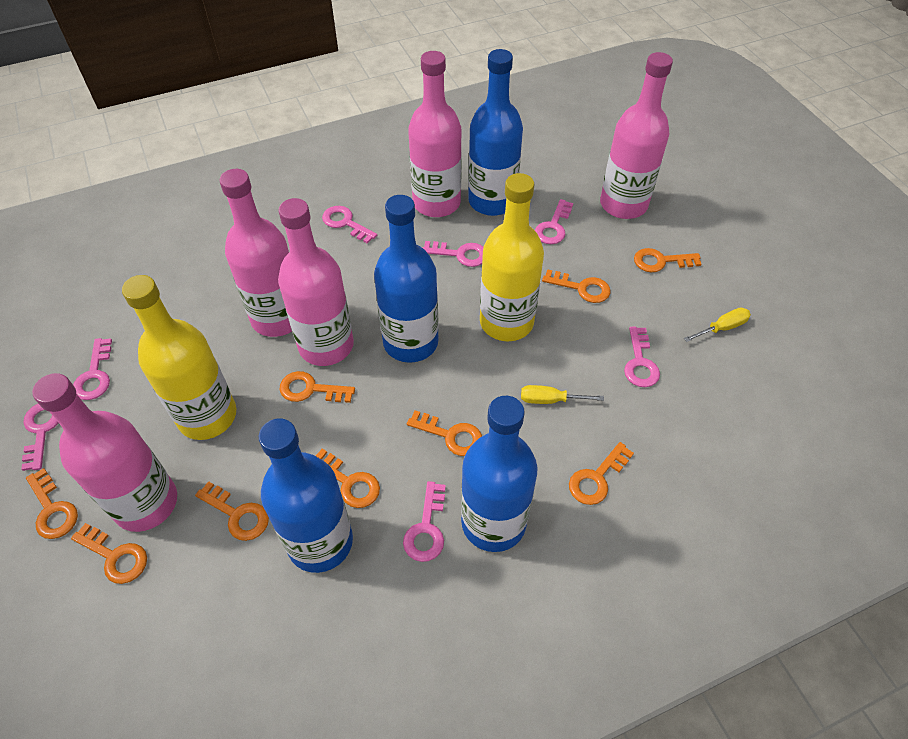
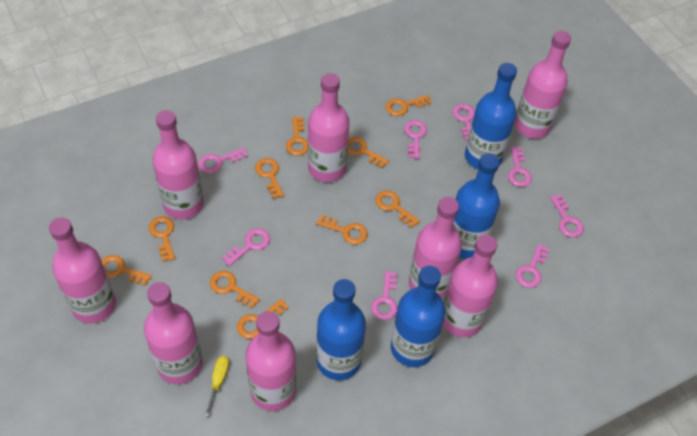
orange key: 9 -> 10
pink bottle: 5 -> 8
pink key: 7 -> 8
yellow bottle: 2 -> 0
yellow screwdriver: 2 -> 1

